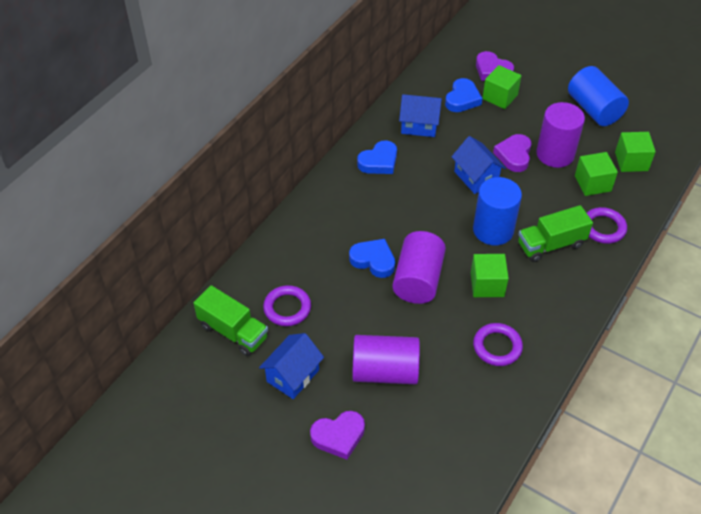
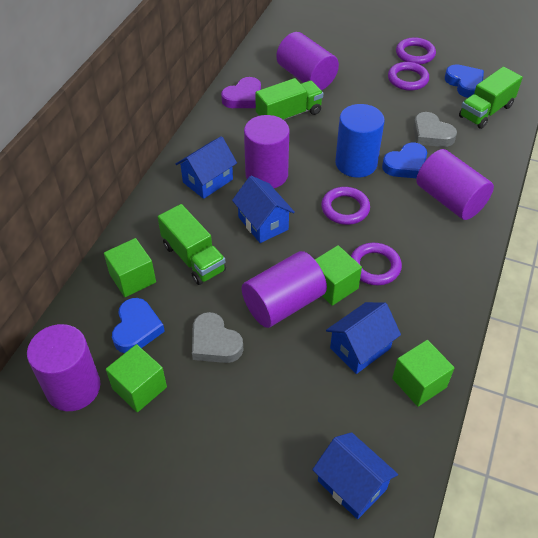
blue cylinder: 2 -> 1
blue house: 3 -> 4
green truck: 2 -> 3
grey heart: 0 -> 2
purple cylinder: 3 -> 5
purple heart: 3 -> 1
purple ring: 3 -> 4

